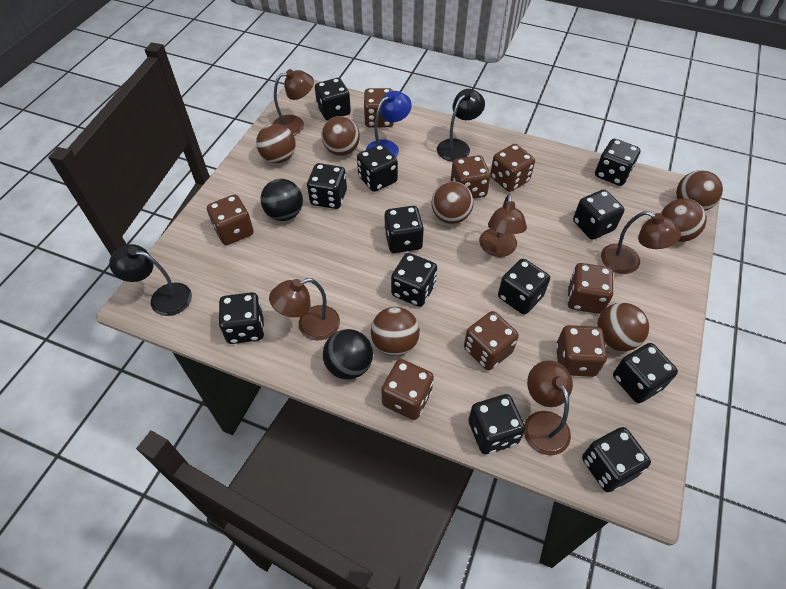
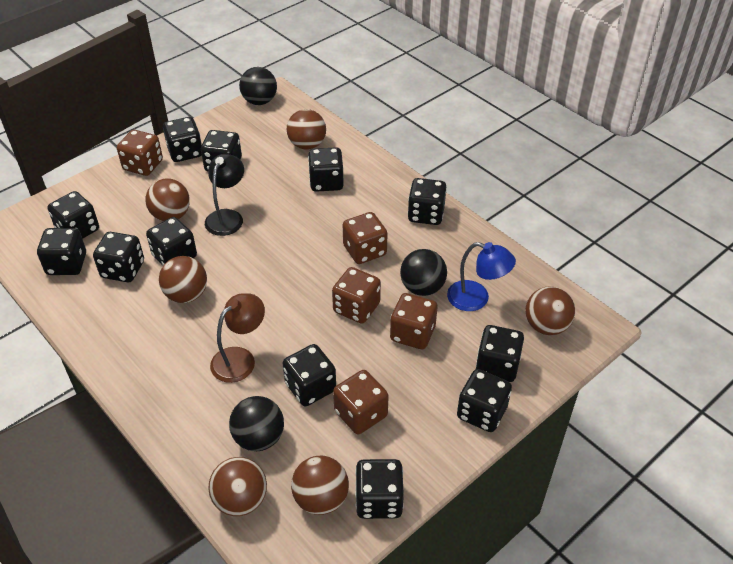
black ball: 2 -> 3
black lamp: 2 -> 1
brown ball: 7 -> 6
brown dice: 8 -> 5
brown lamp: 5 -> 1

